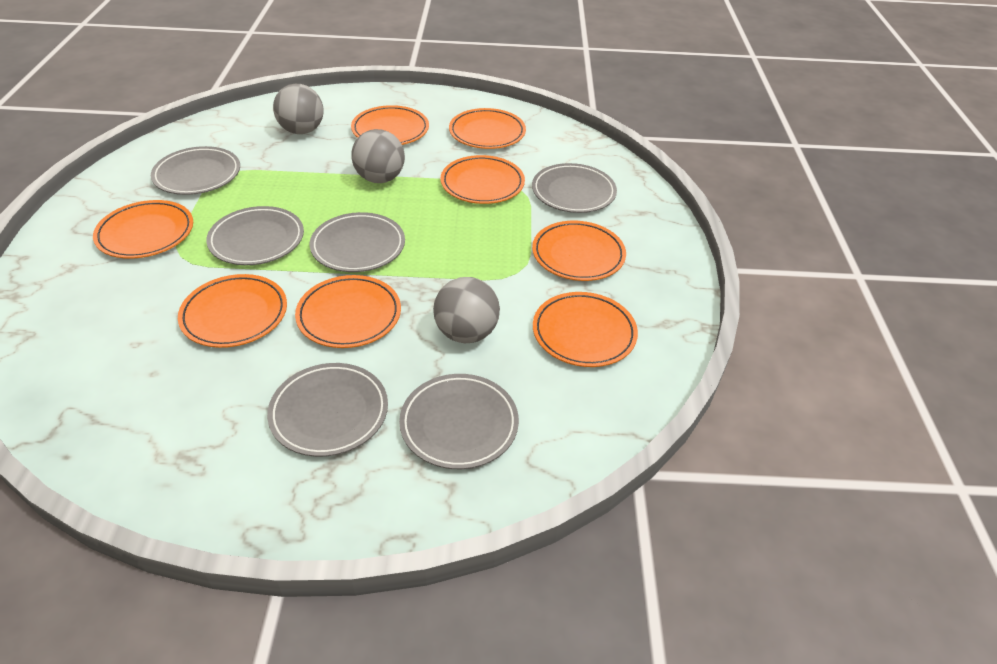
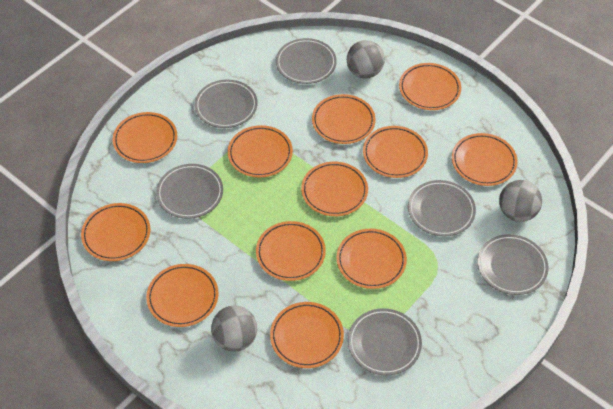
orange plate: 8 -> 12

